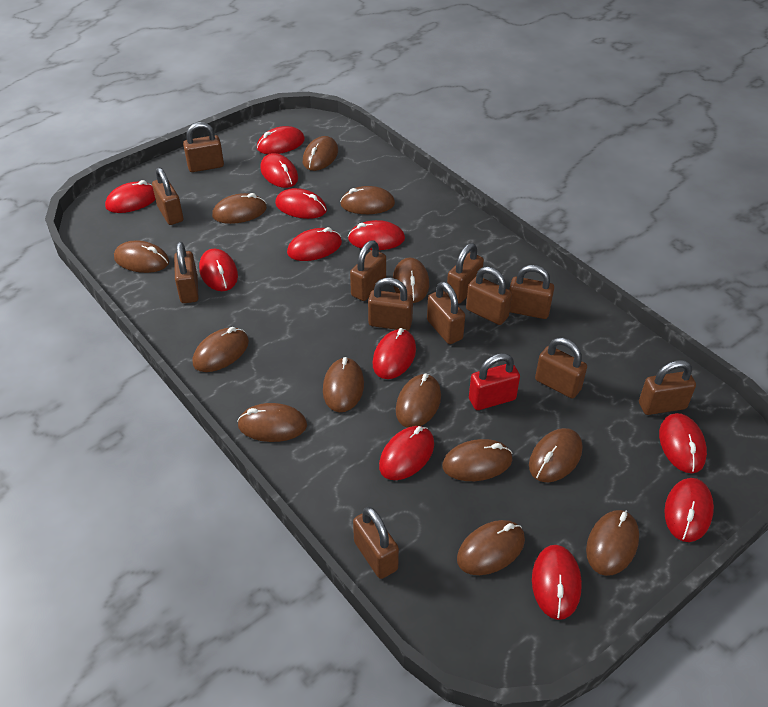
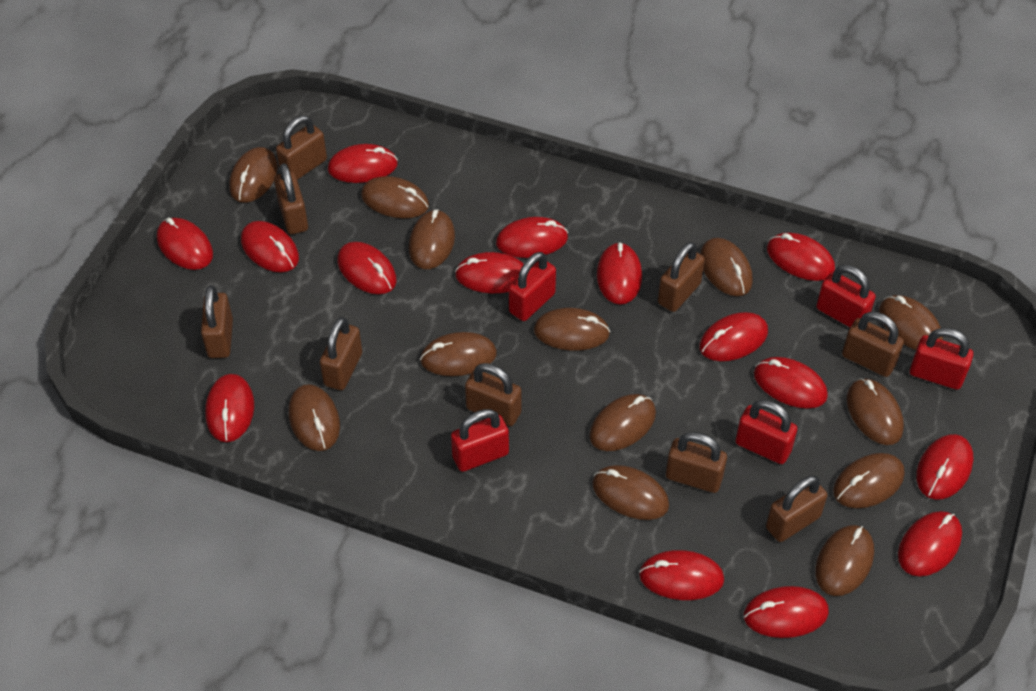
brown padlock: 12 -> 9
red mouse: 12 -> 15
red padlock: 1 -> 5

